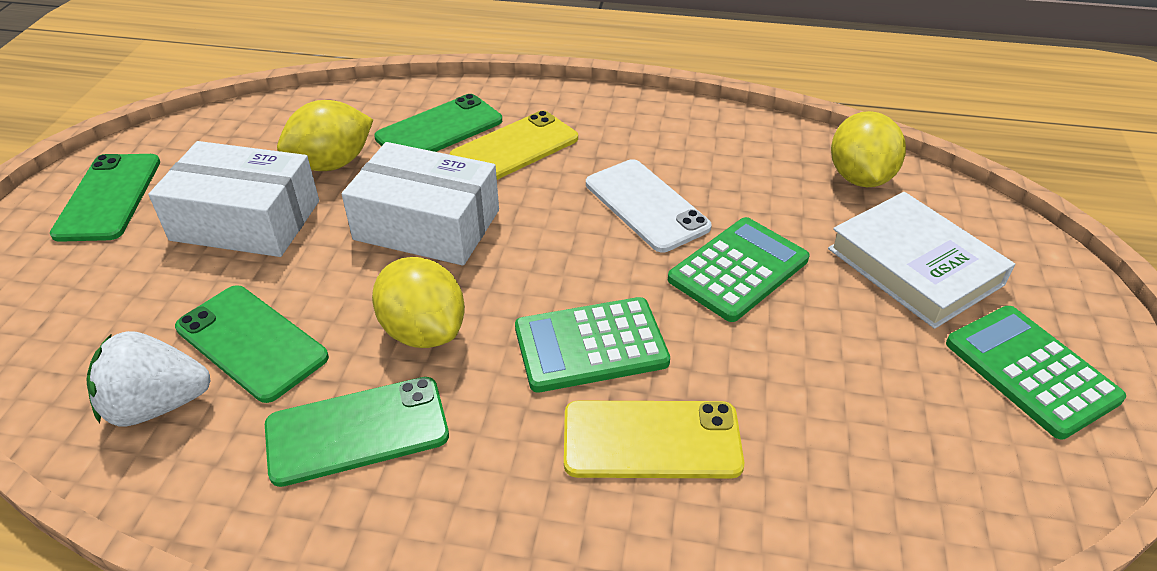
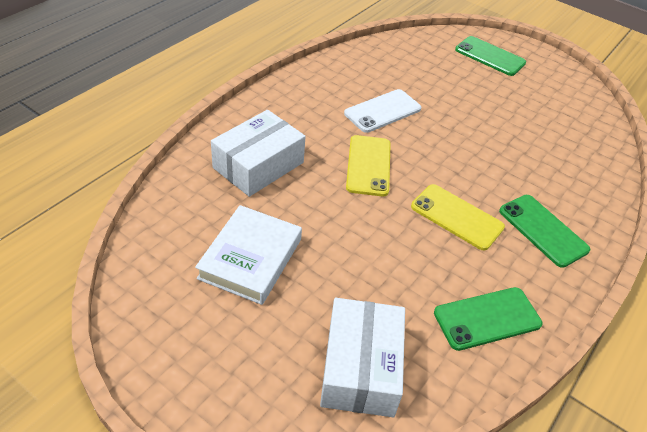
green calculator: 3 -> 0
green phone: 4 -> 3
white strawberry: 1 -> 0
yellow lemon: 3 -> 0

